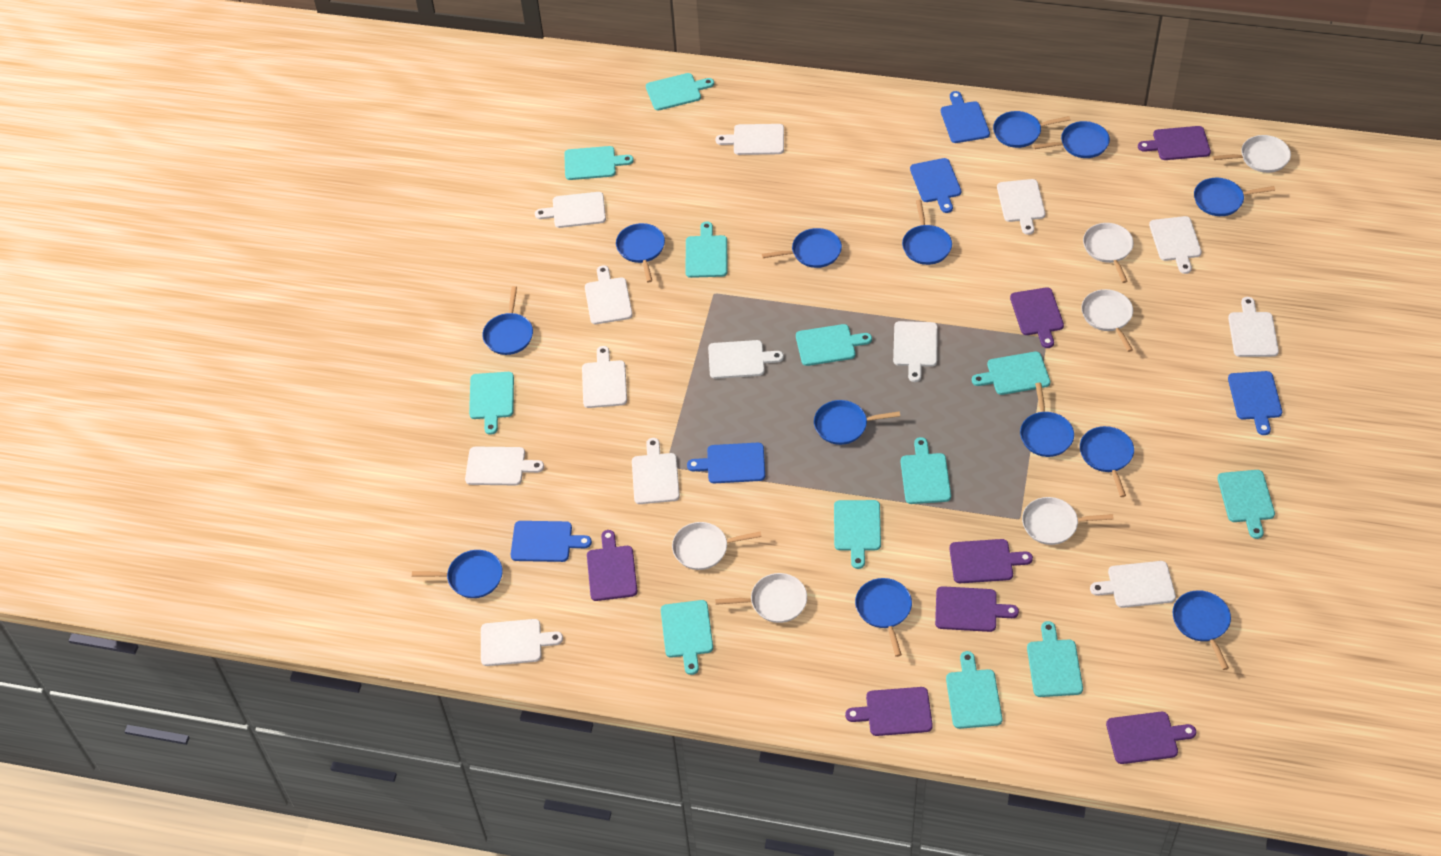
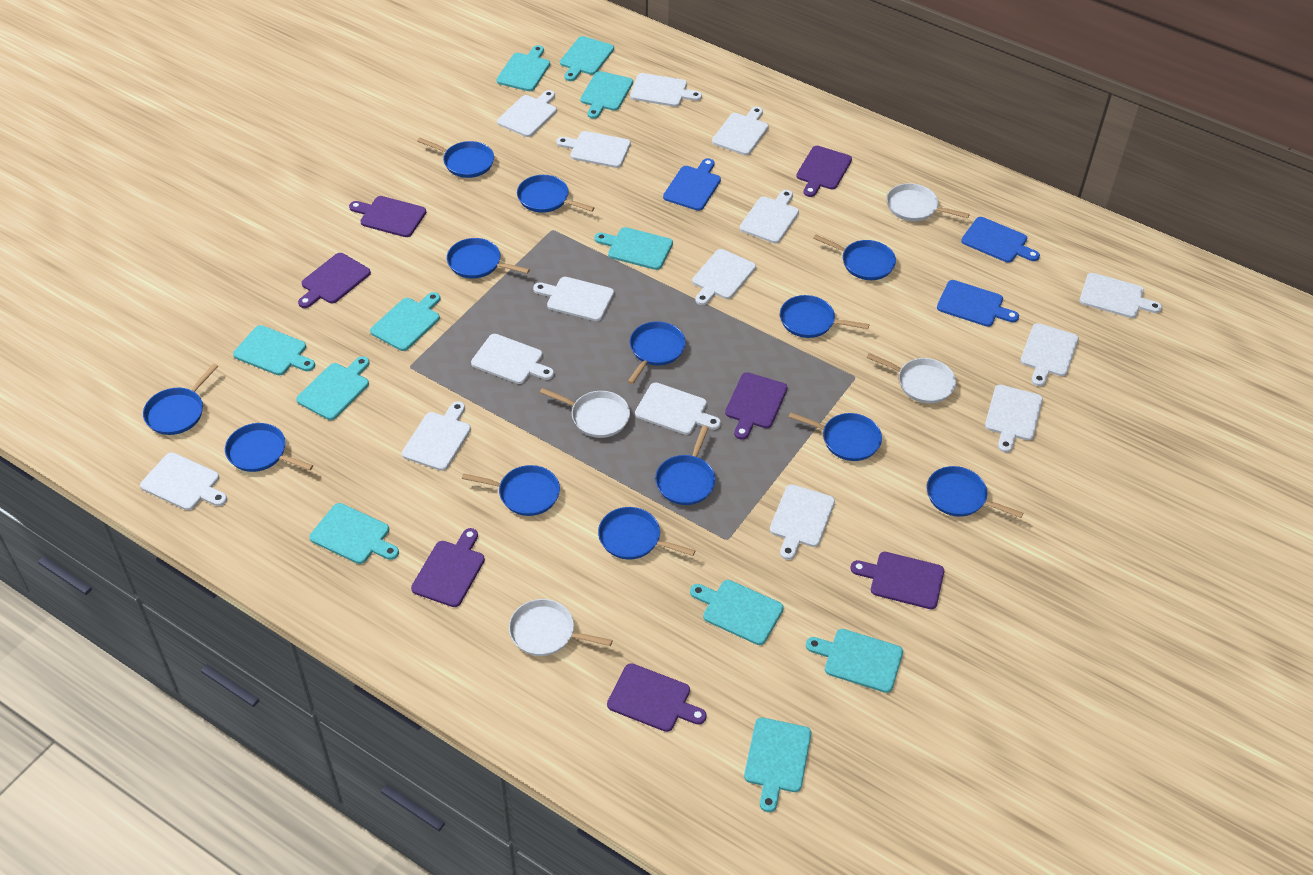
blue cutting board: 5 -> 3
turquoise cutting board: 12 -> 11
white cutting board: 13 -> 15
white pan: 6 -> 4

